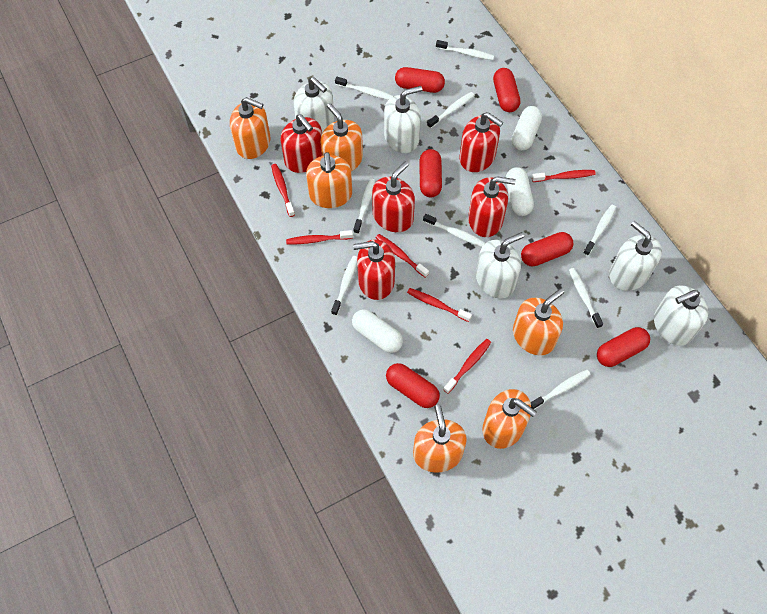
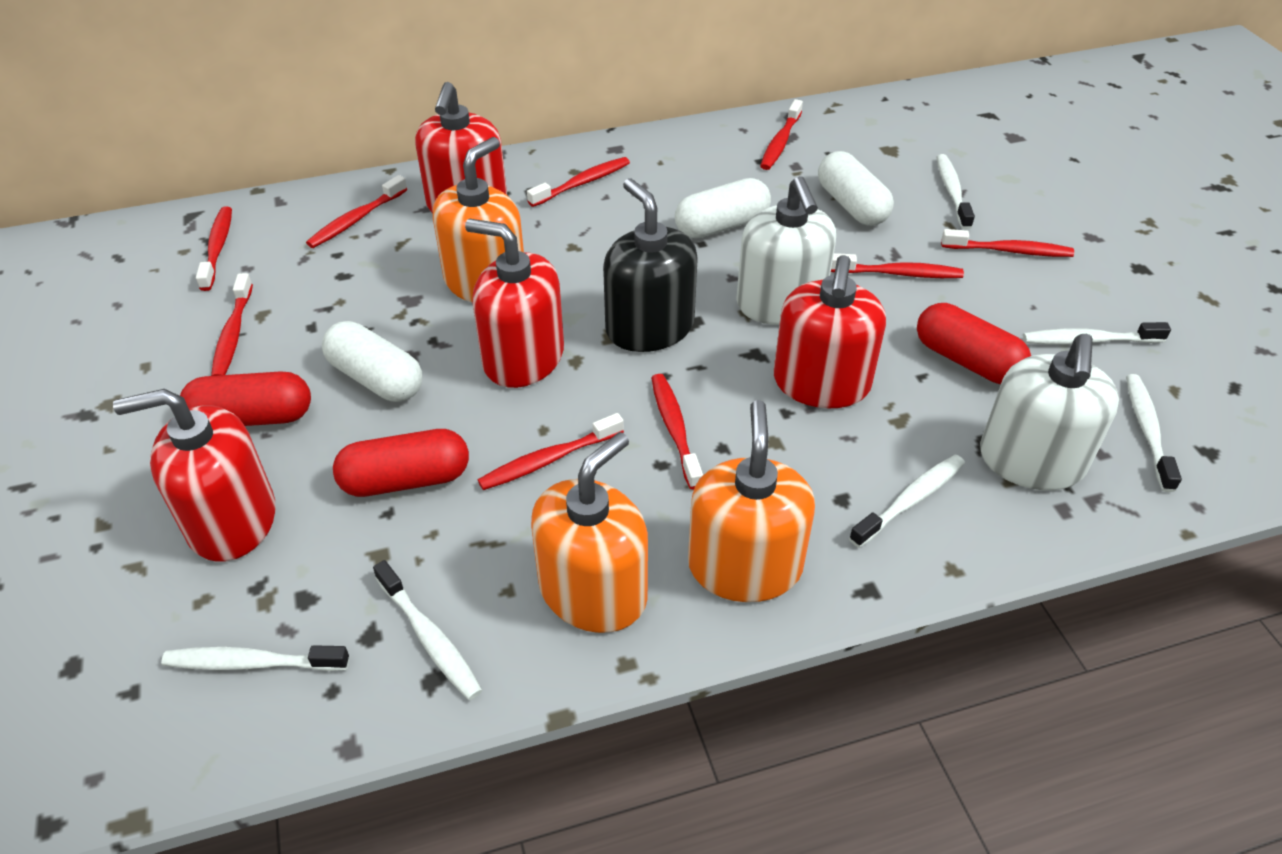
black soap dispenser: 0 -> 1
orange soap dispenser: 6 -> 3
red capsule: 6 -> 3
red soap dispenser: 5 -> 4
red toothbrush: 6 -> 9
white soap dispenser: 5 -> 2
white toothbrush: 9 -> 6

